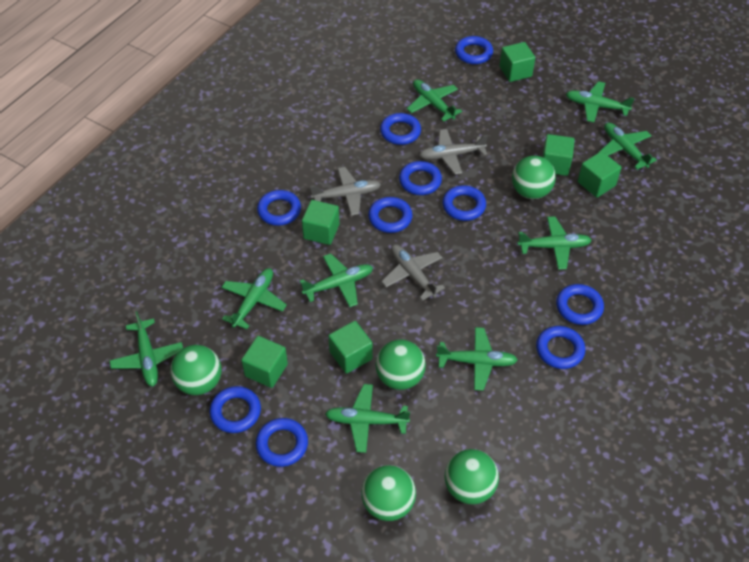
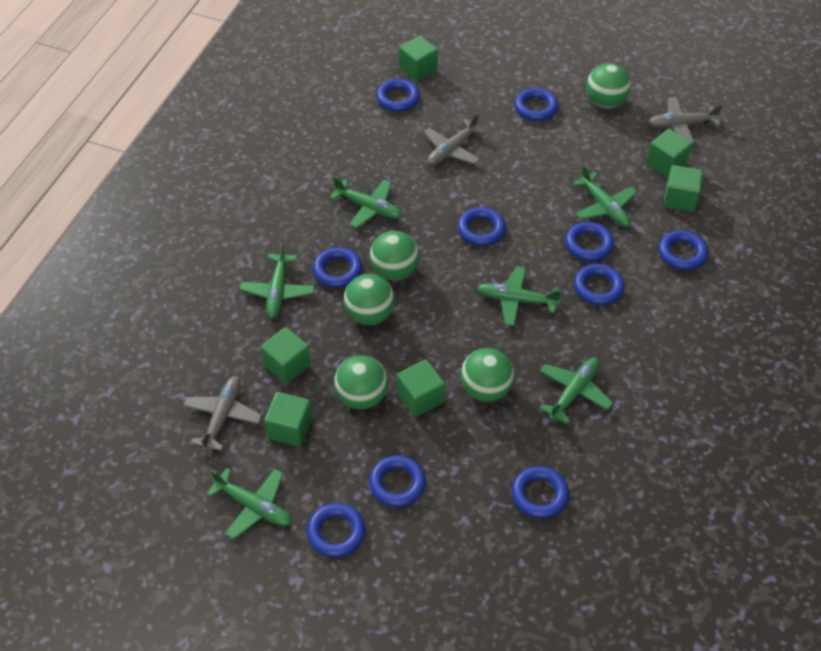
green plane: 9 -> 6

